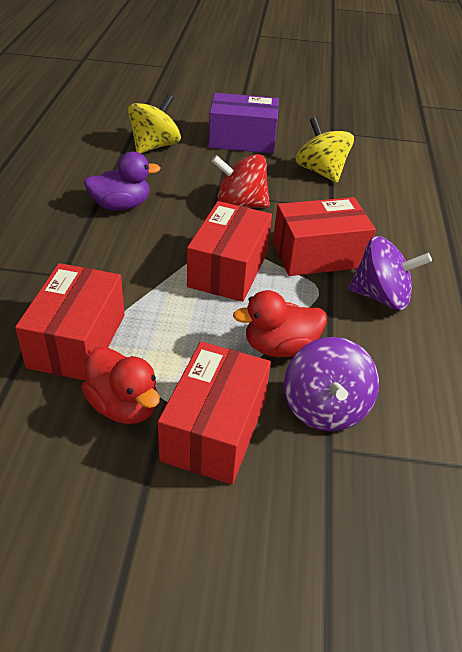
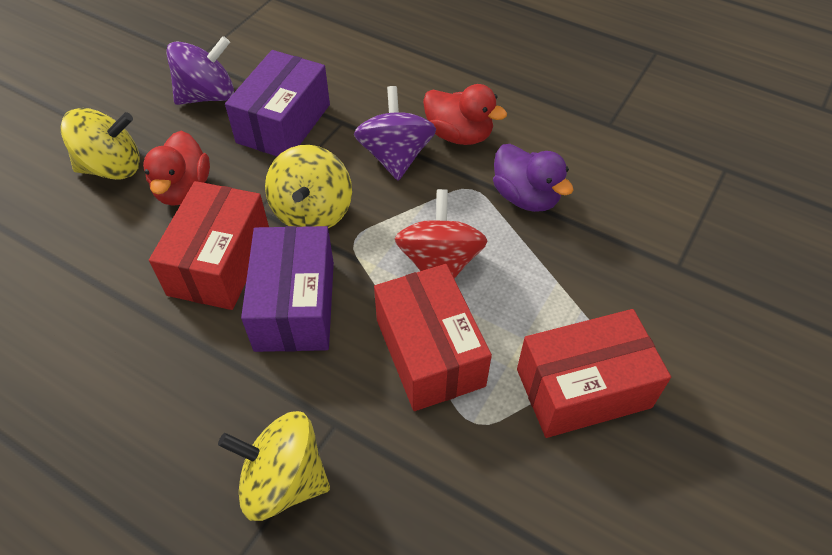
purple box: 1 -> 2
red box: 4 -> 3
yellow spinning top: 2 -> 3

